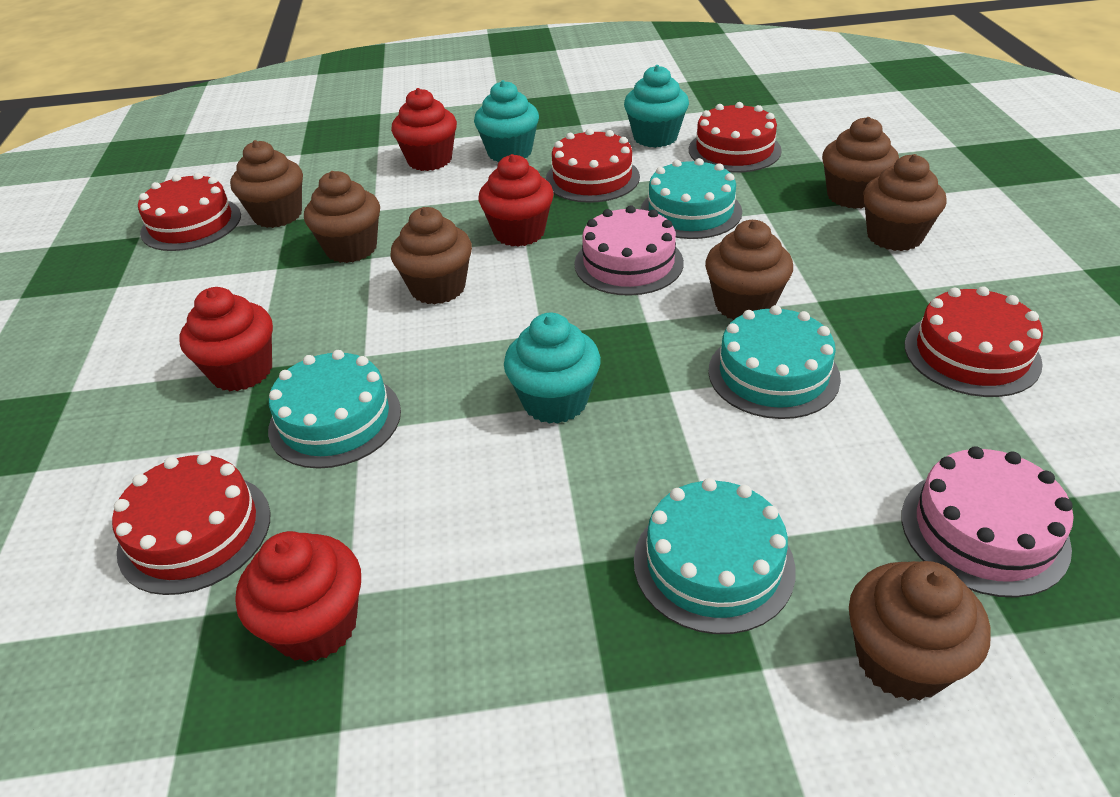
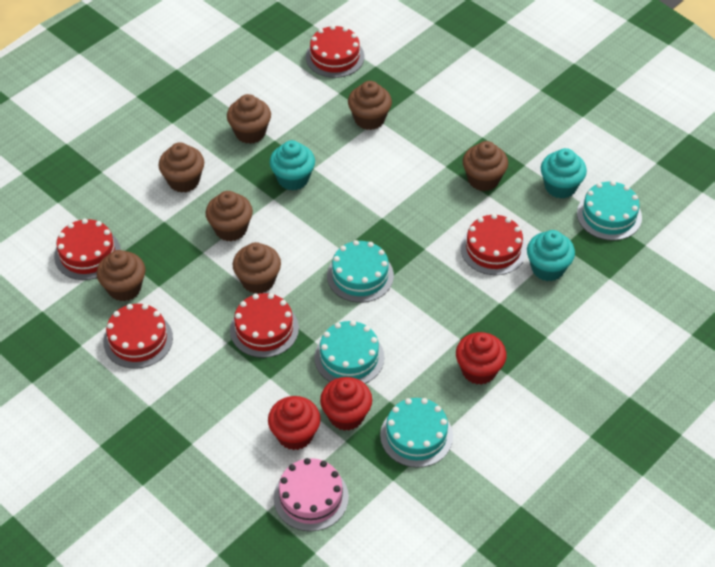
pink cake: 2 -> 1
red cupcake: 4 -> 3

